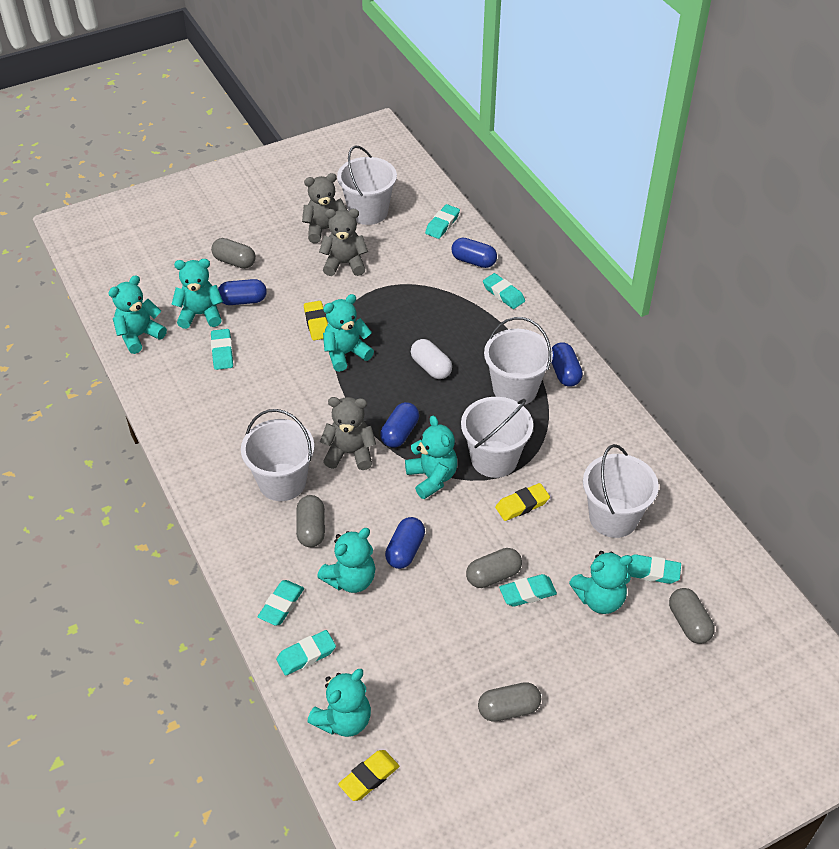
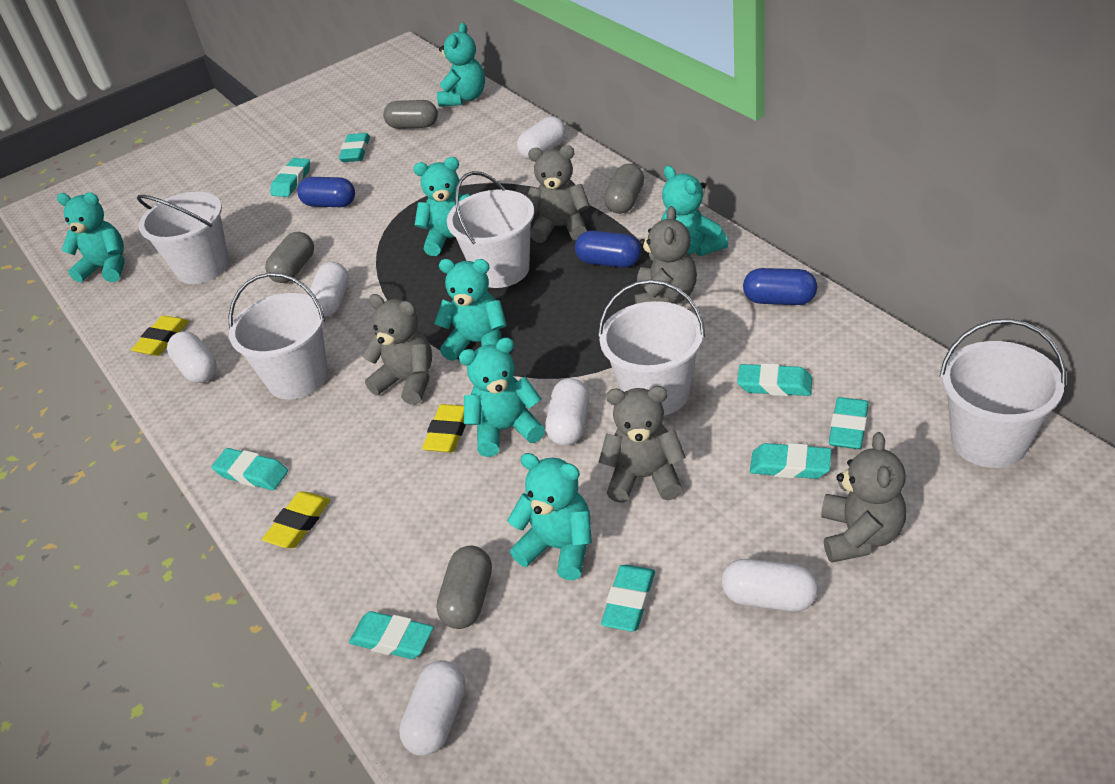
blue capsule: 5 -> 3
grey capsule: 5 -> 4
grey teddy bear: 3 -> 5
turquoise eraser: 7 -> 8
white capsule: 1 -> 6

